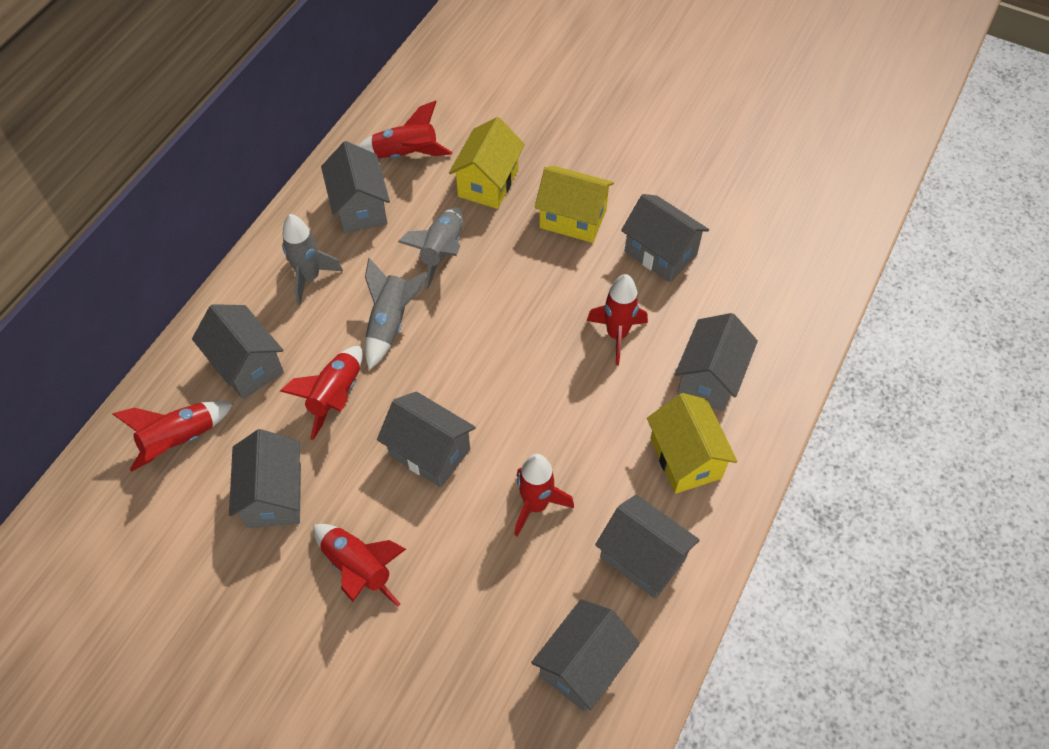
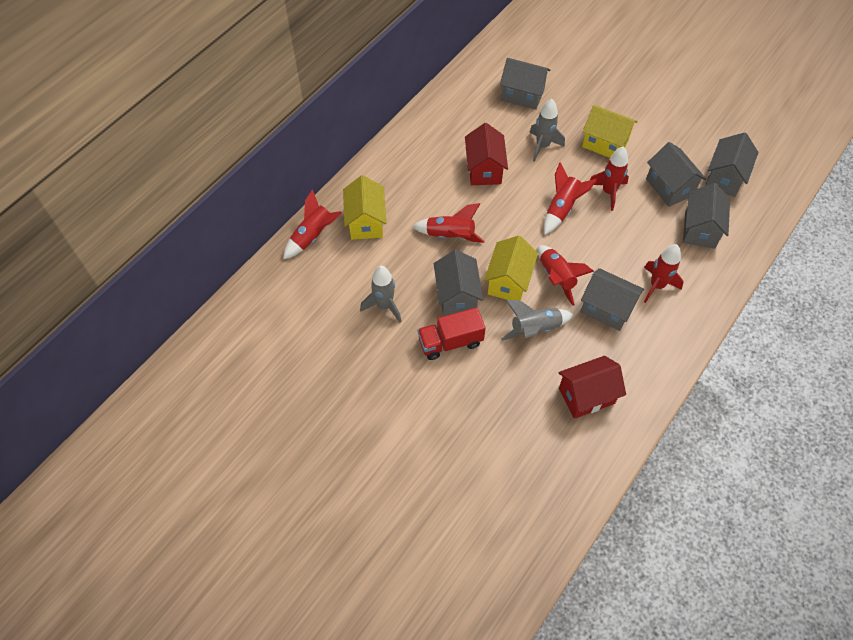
grey house: 8 -> 6
red house: 0 -> 2
red truck: 0 -> 1

